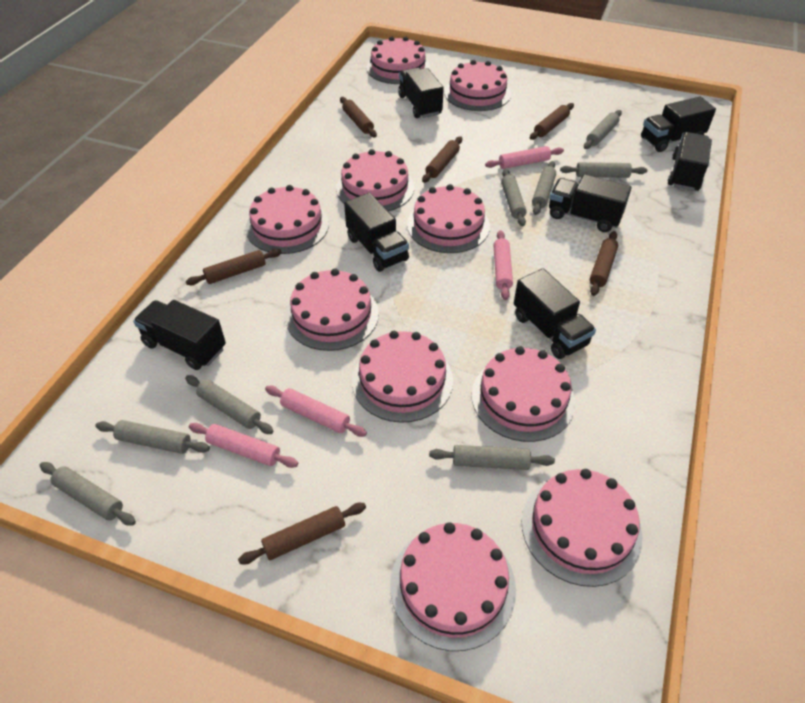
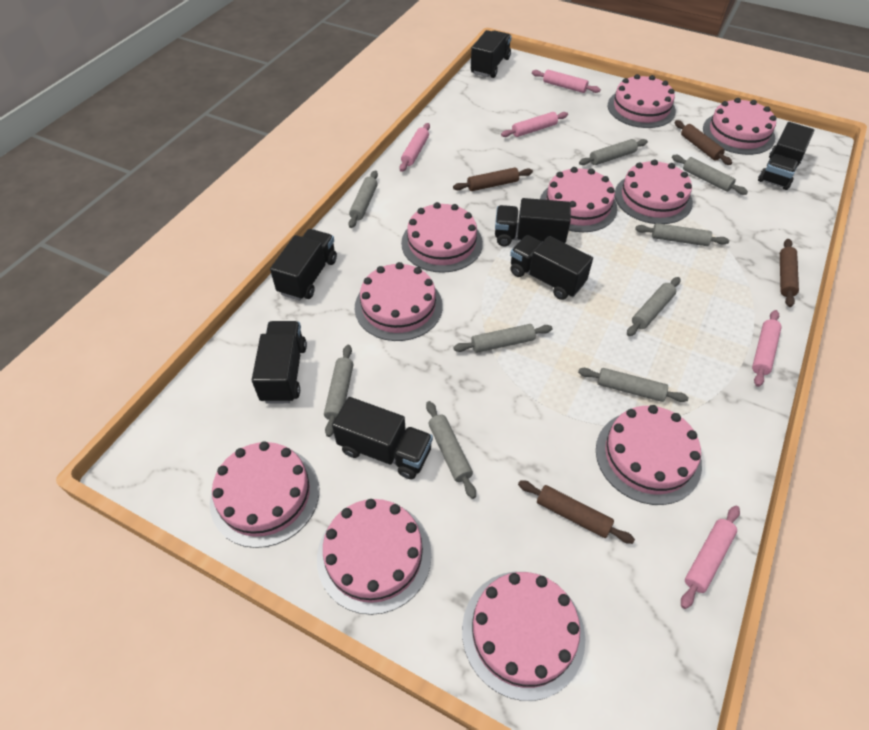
brown rolling pin: 6 -> 4
grey rolling pin: 8 -> 9
pink rolling pin: 4 -> 5

